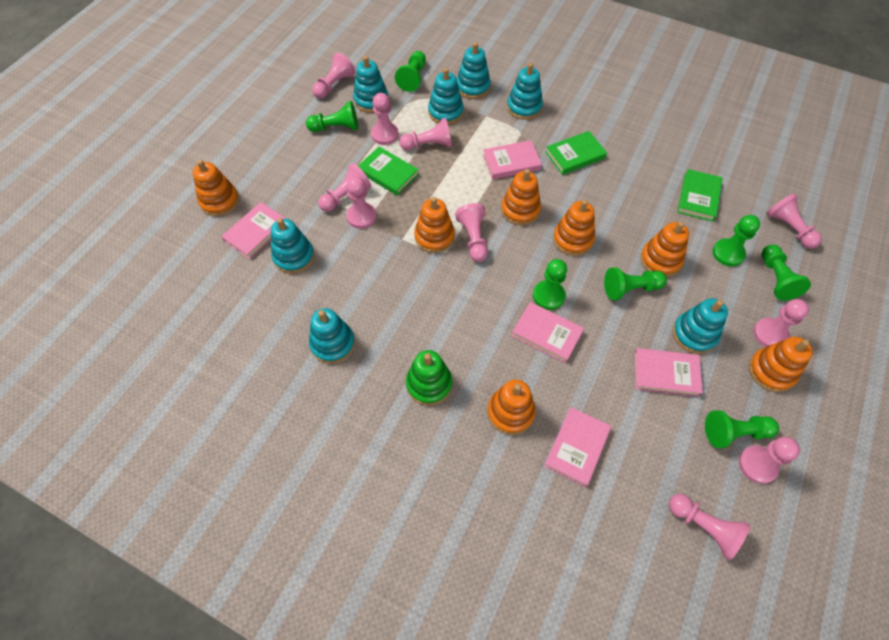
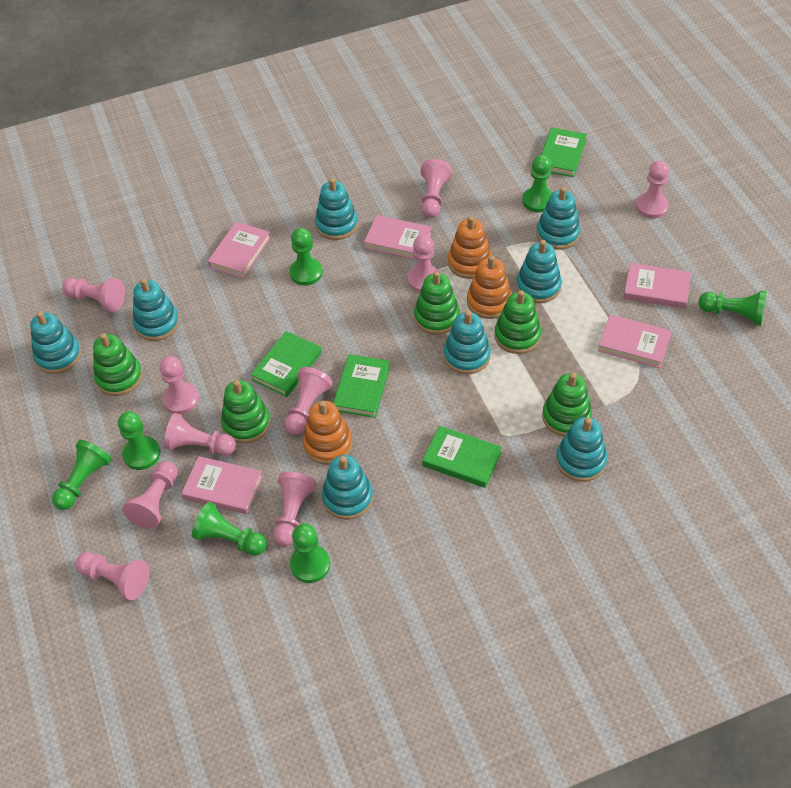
green book: 3 -> 4
green stacking toy: 1 -> 5
orange stacking toy: 7 -> 3
turquoise stacking toy: 7 -> 8

